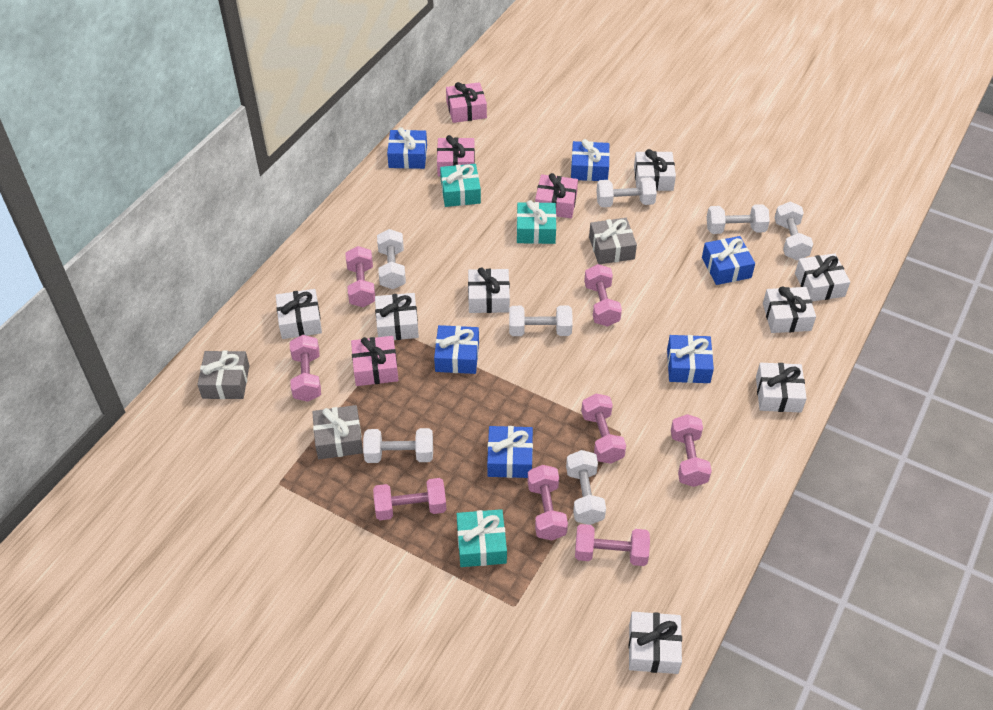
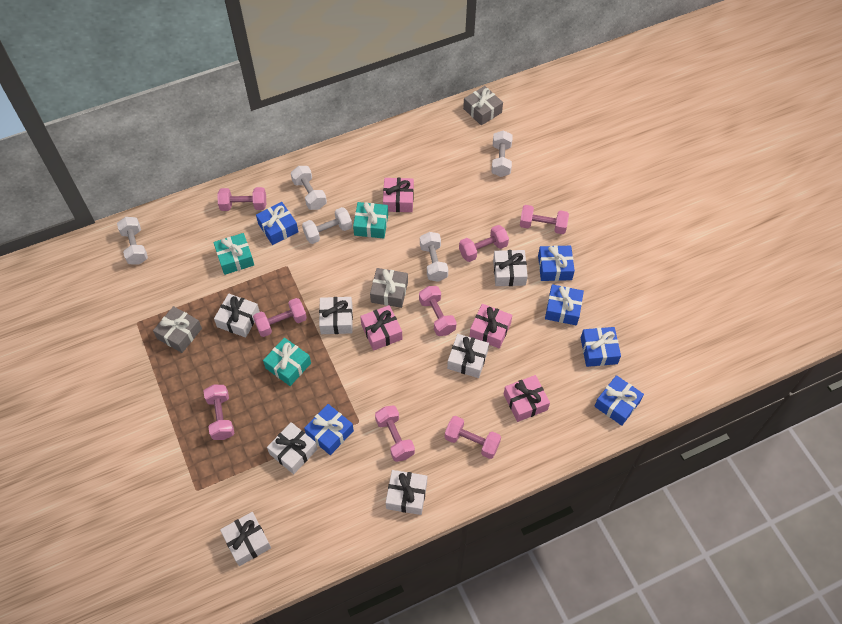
white dumbbell: 7 -> 5
white gift: 8 -> 7

